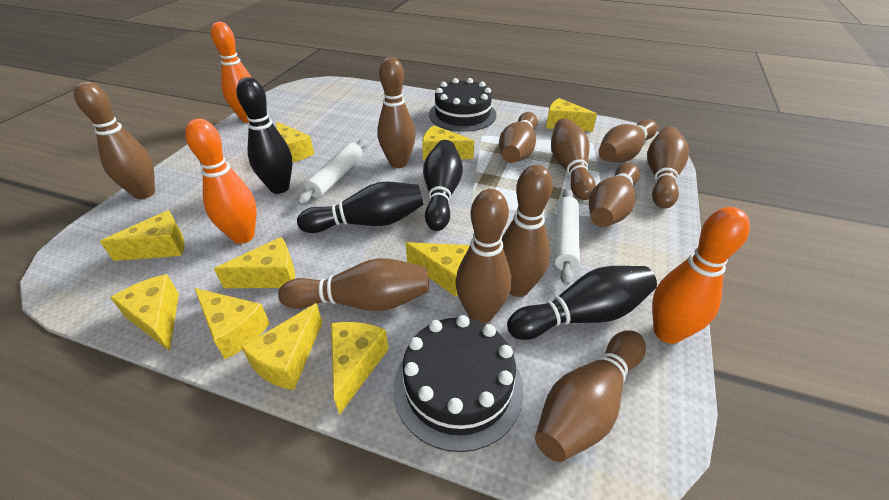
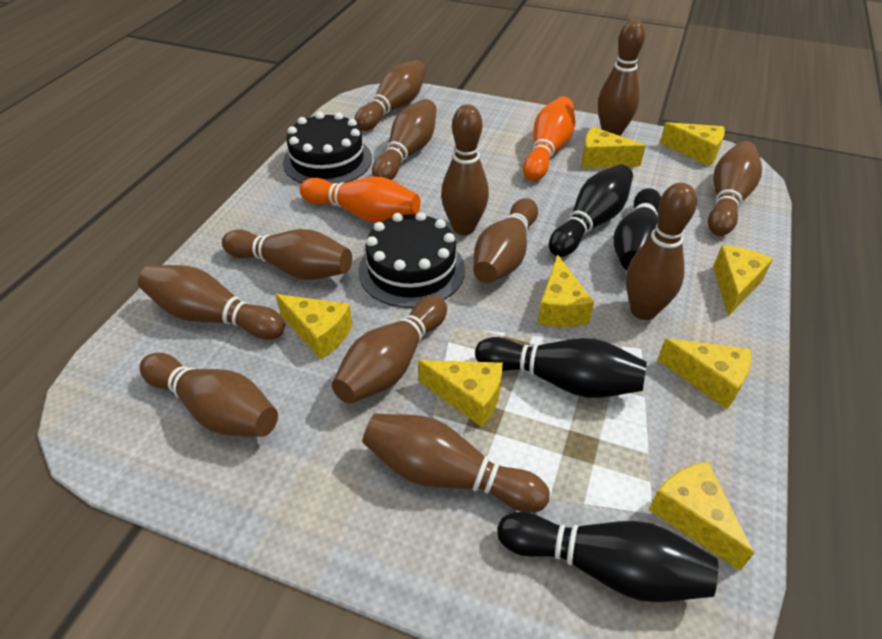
brown bowling pin: 11 -> 12
orange bowling pin: 3 -> 2
white rolling pin: 2 -> 0
yellow cheese: 10 -> 8

